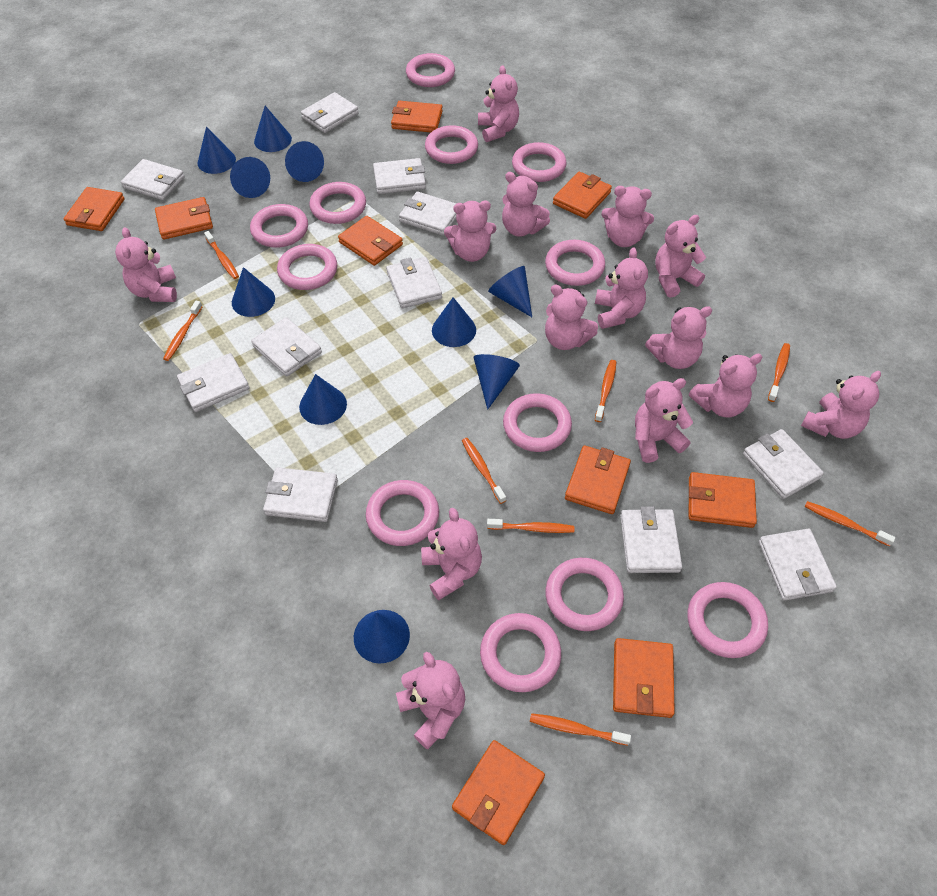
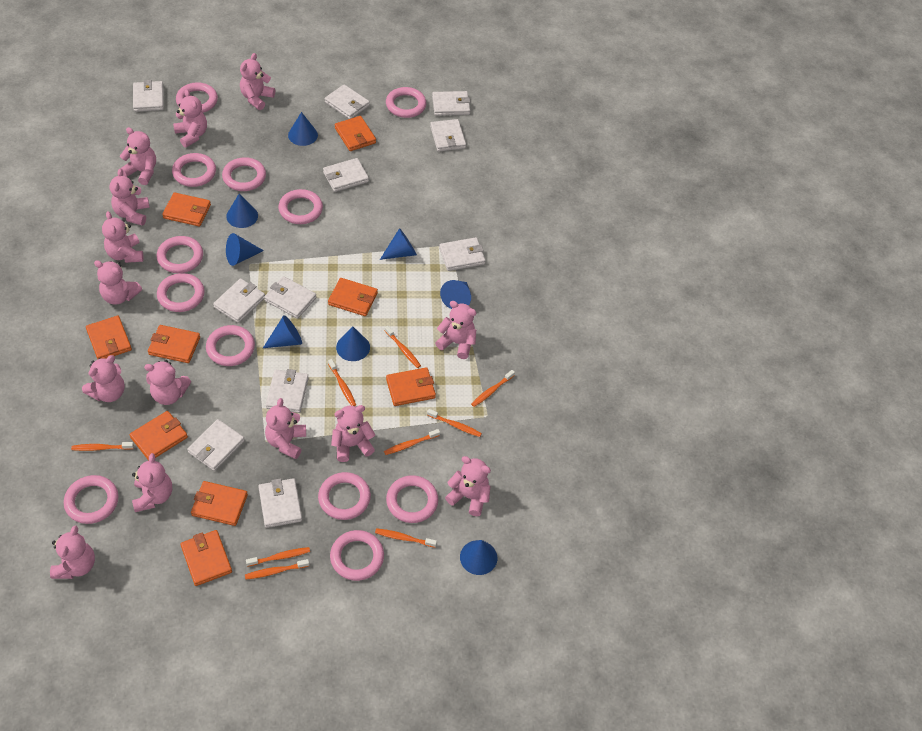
blue cone: 10 -> 8
orange toothbrush: 8 -> 9

